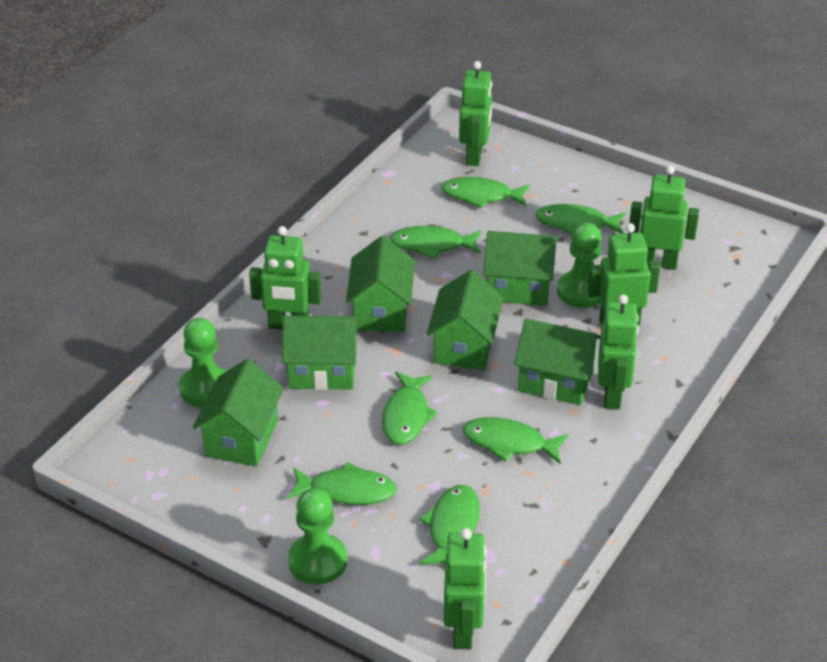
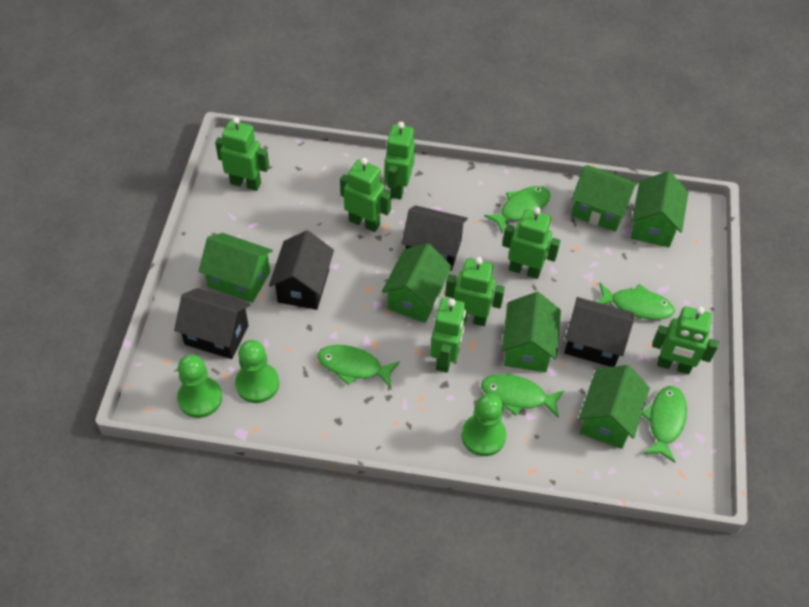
black house: 0 -> 4
green fish: 7 -> 5
green robot: 6 -> 7

